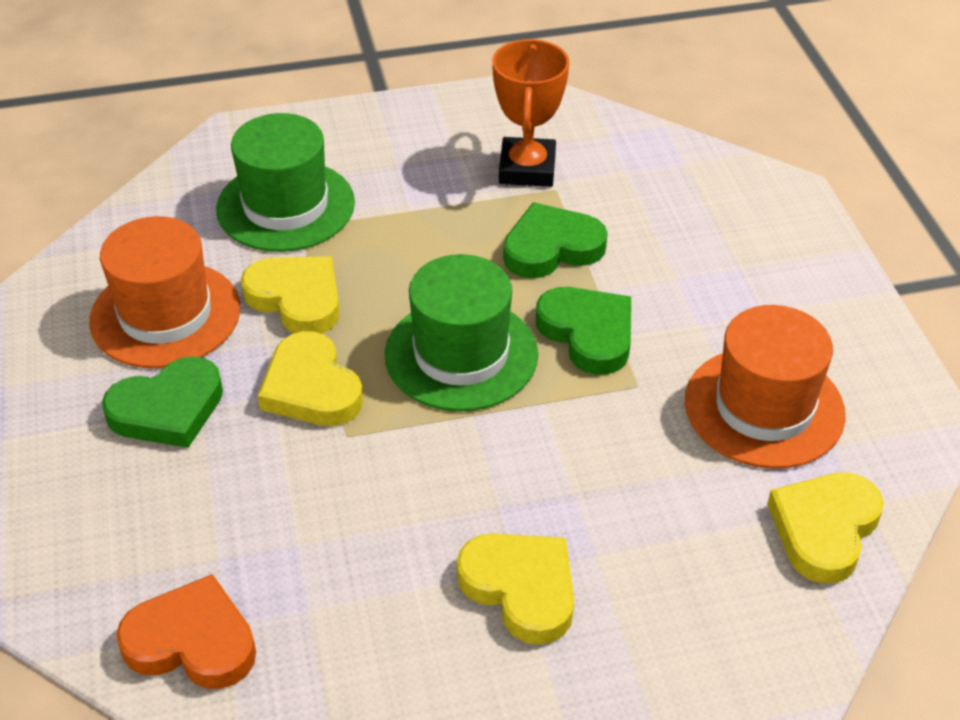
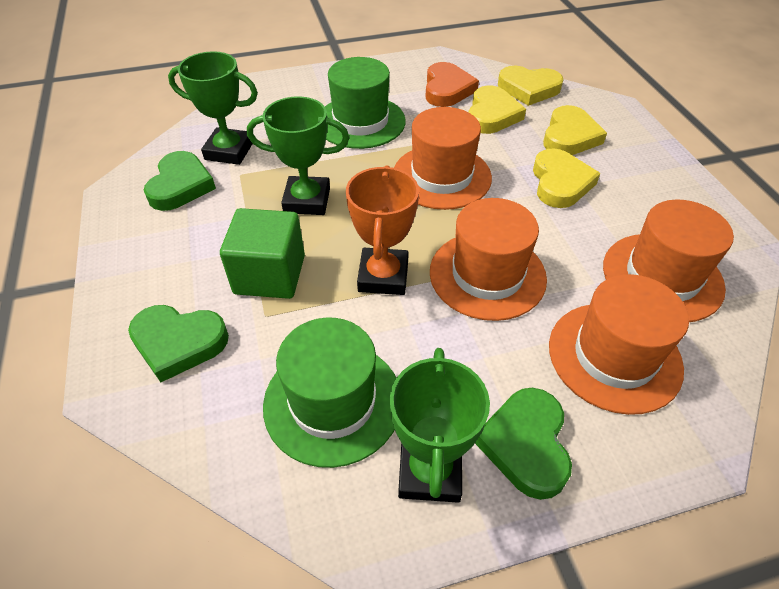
green cube: 0 -> 1
green trophy: 0 -> 3
orange hat: 2 -> 4

